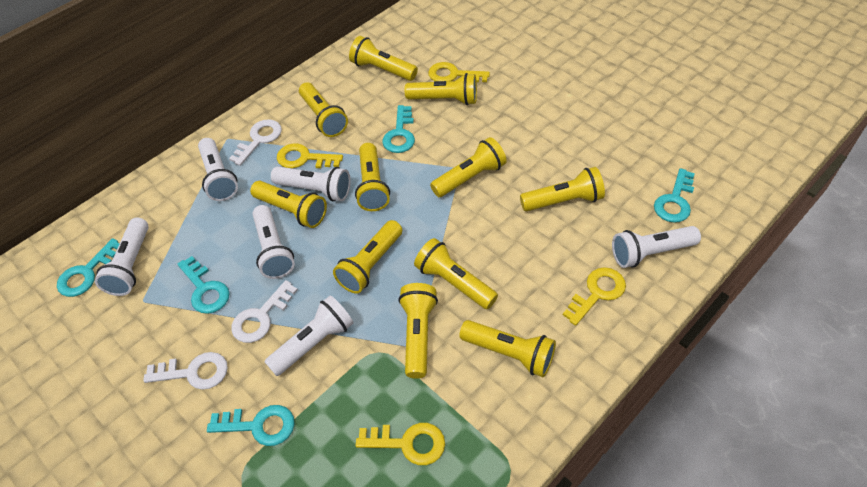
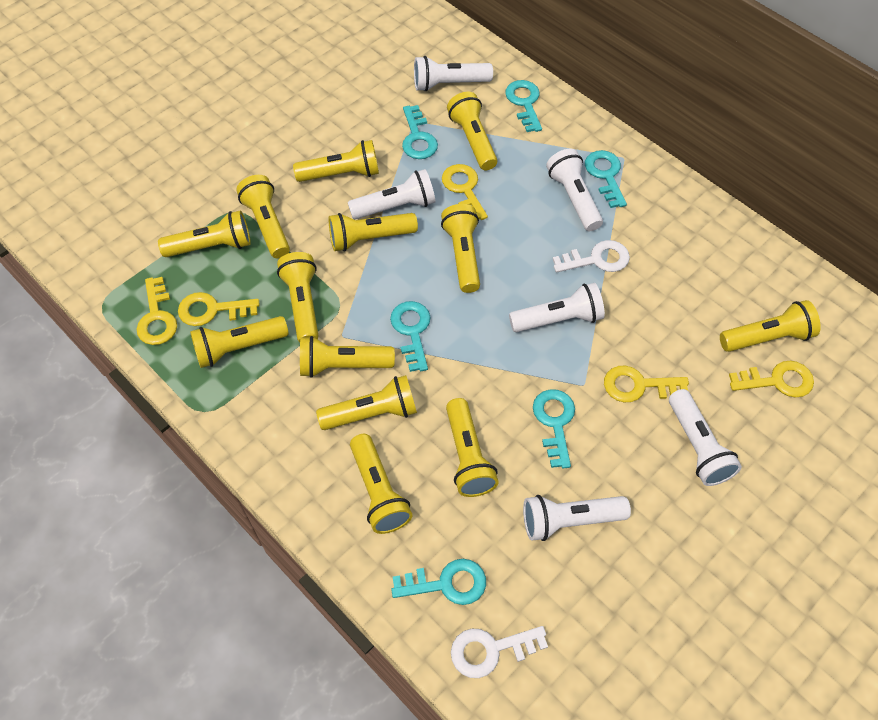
turquoise key: 5 -> 6
white key: 3 -> 2
yellow flashlight: 11 -> 13
yellow key: 4 -> 5

